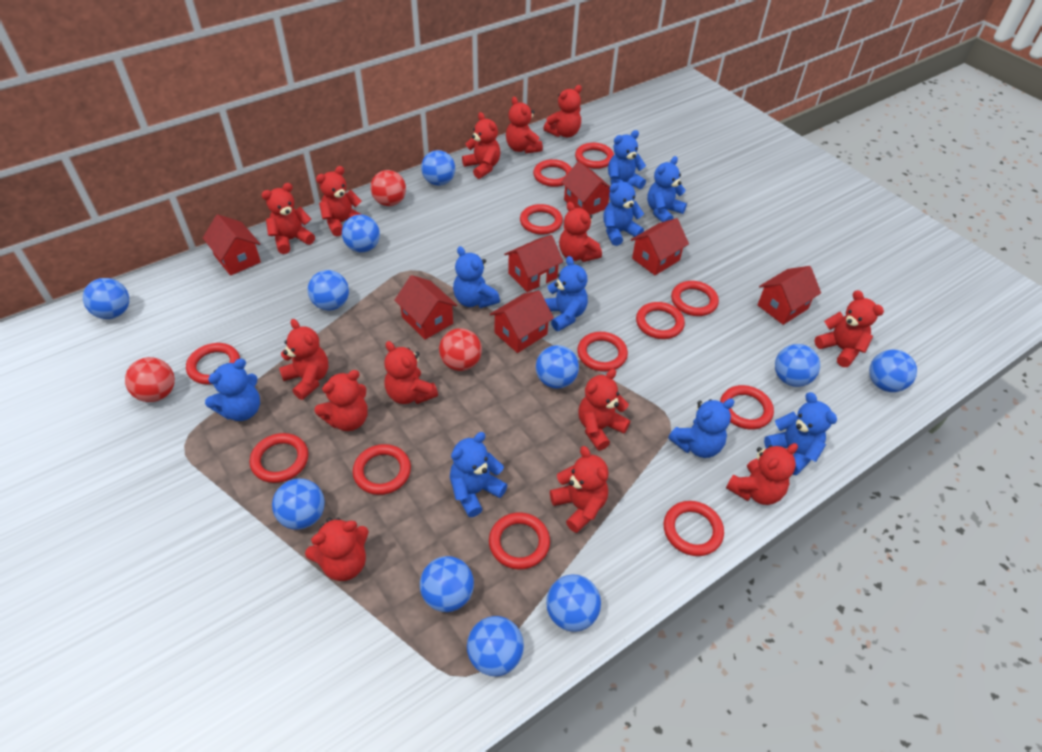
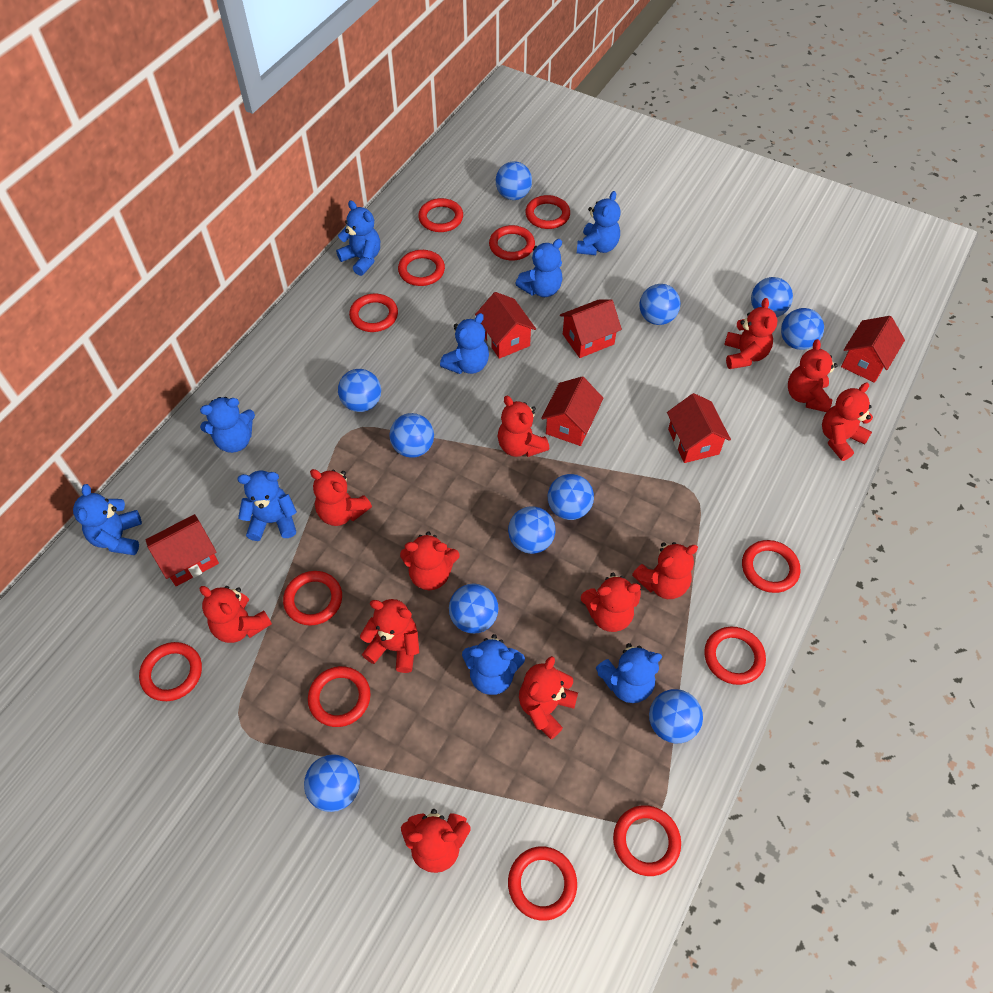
red ball: 3 -> 0
red house: 7 -> 6
red teddy bear: 14 -> 12

